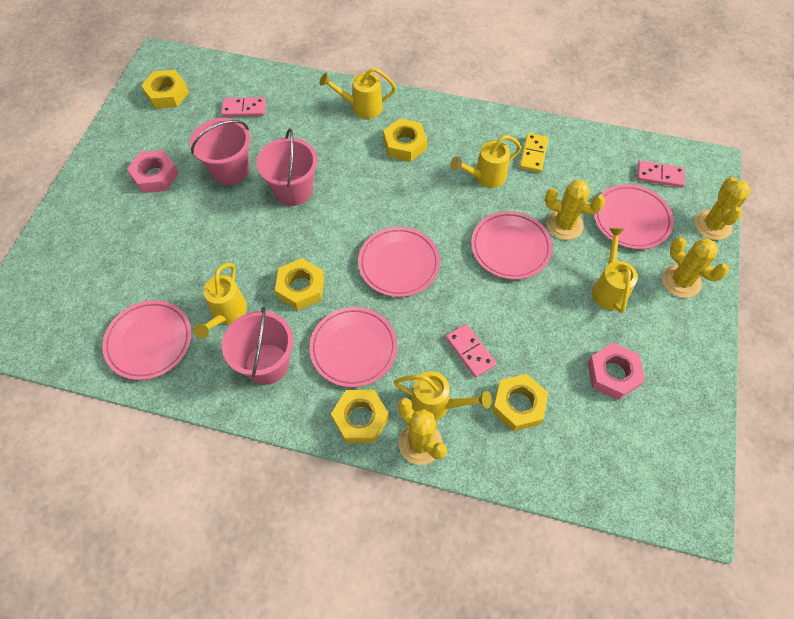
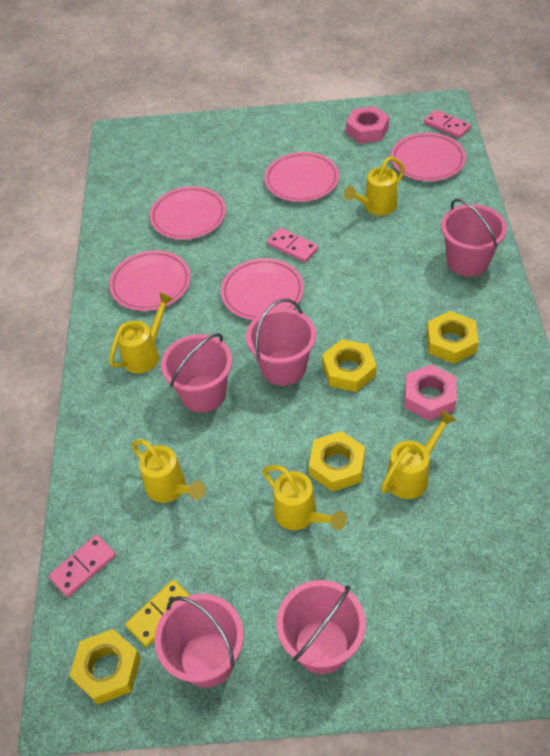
pink bucket: 3 -> 5
yellow cactus: 4 -> 0
yellow nut: 5 -> 4

